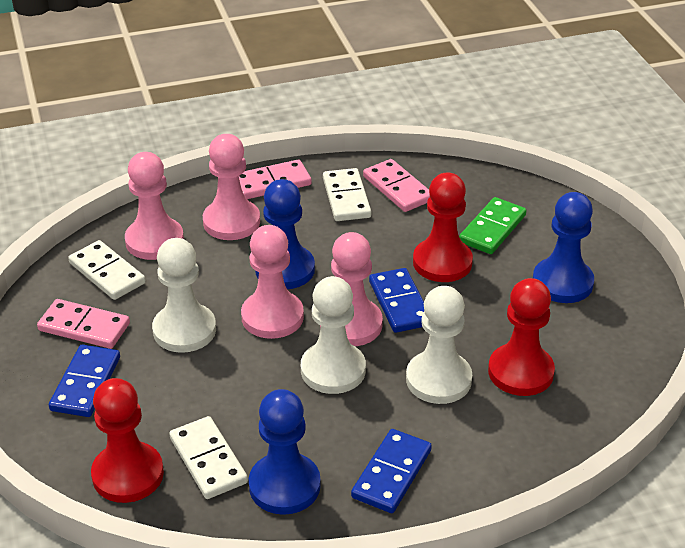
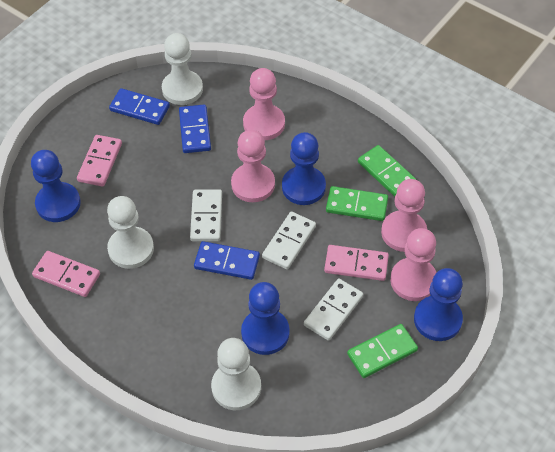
blue pawn: 3 -> 4
green domino: 1 -> 3
red pawn: 3 -> 0

